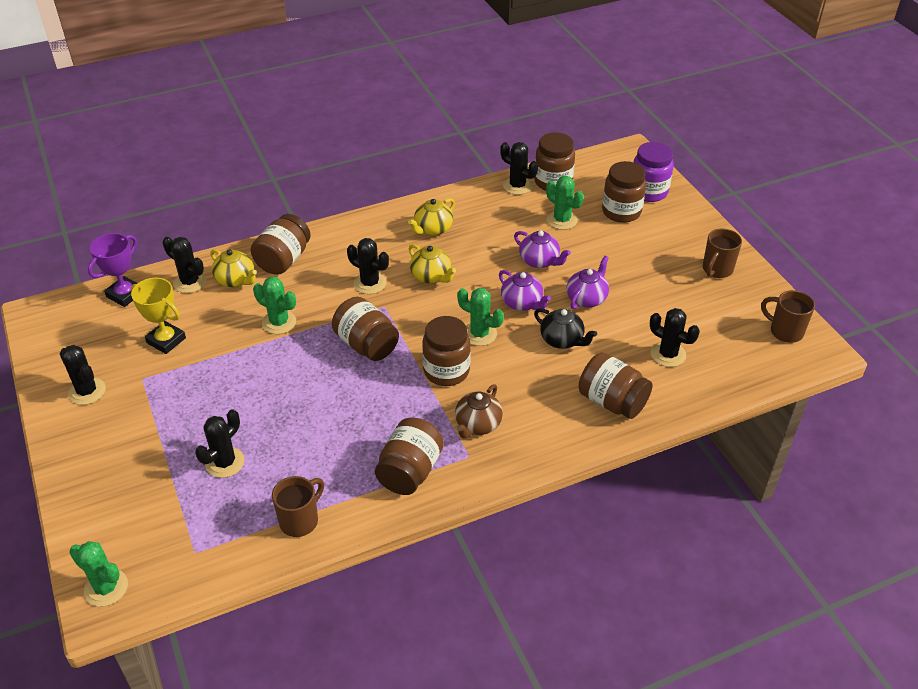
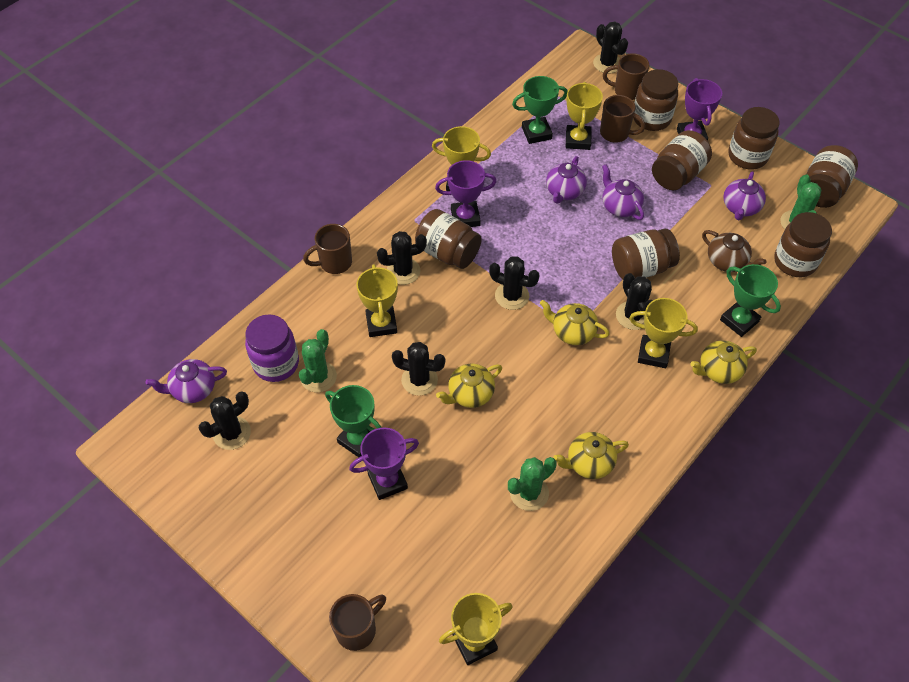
black teapot: 1 -> 0
brown mug: 3 -> 4
green cactus: 4 -> 3
green trophy: 0 -> 3
purple teapot: 3 -> 4
purple trophy: 1 -> 3
yellow teapot: 3 -> 4
yellow trophy: 1 -> 5

